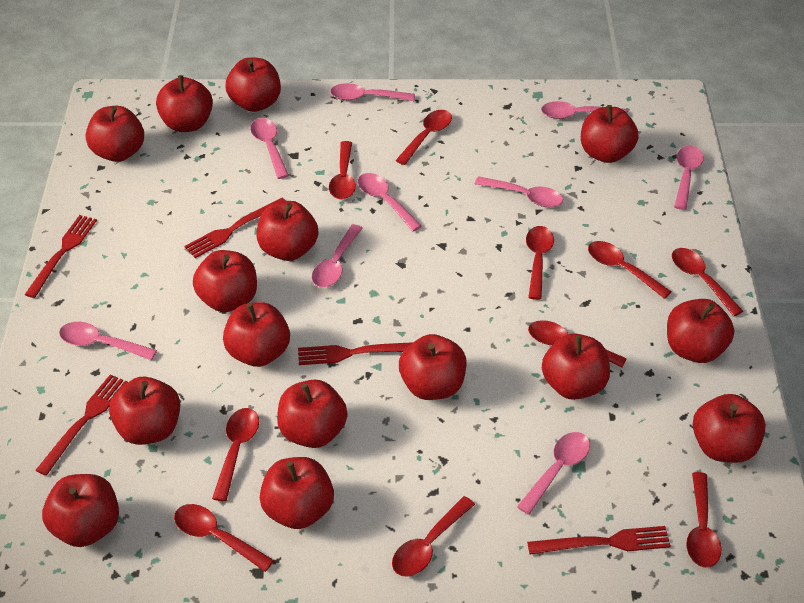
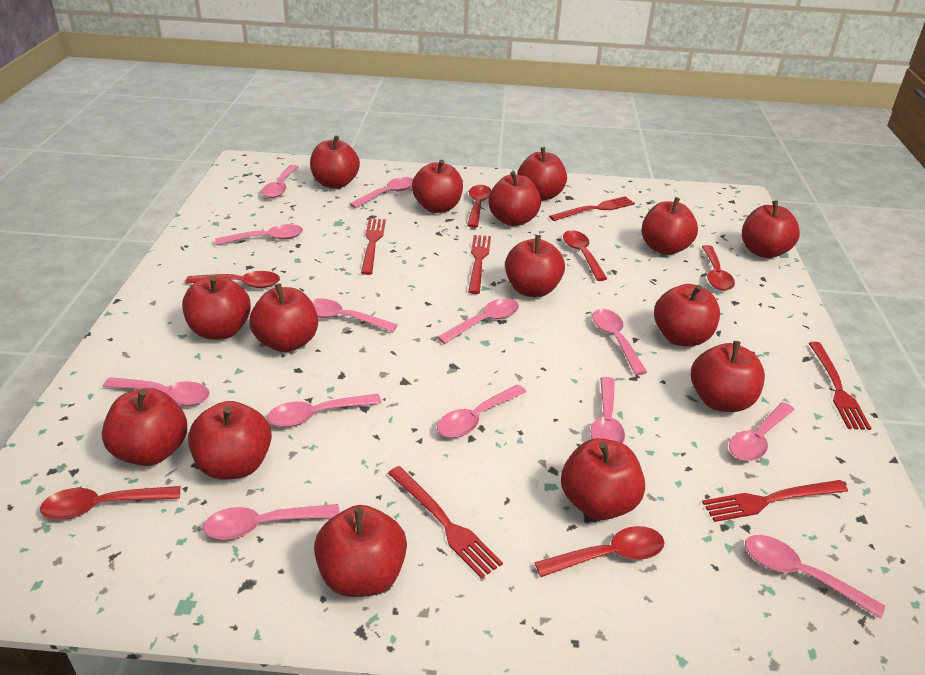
pink spoon: 9 -> 13
red fork: 5 -> 6
red spoon: 10 -> 6

